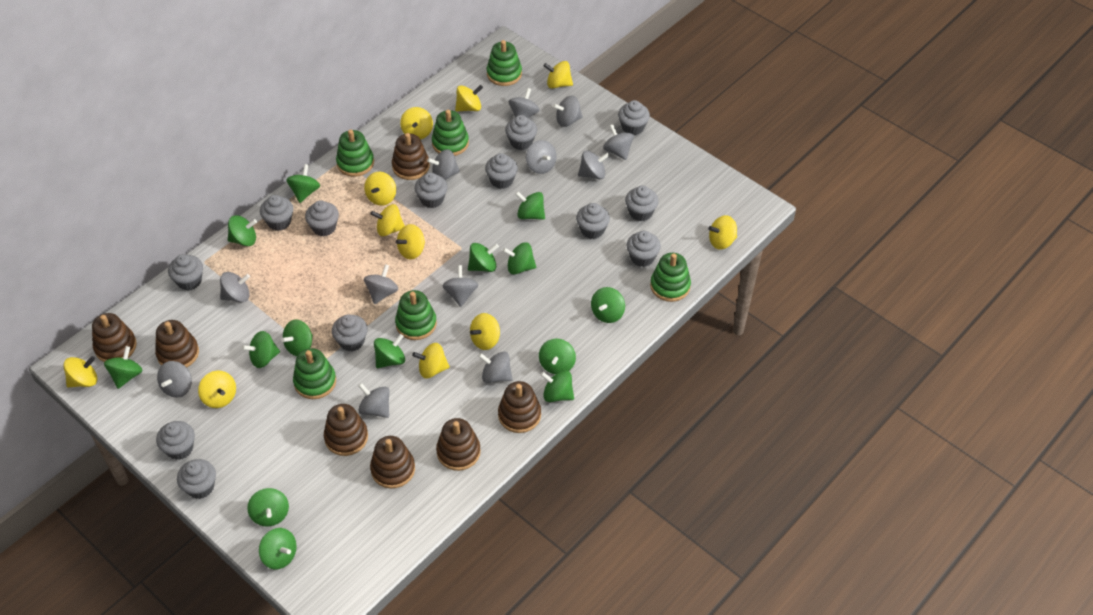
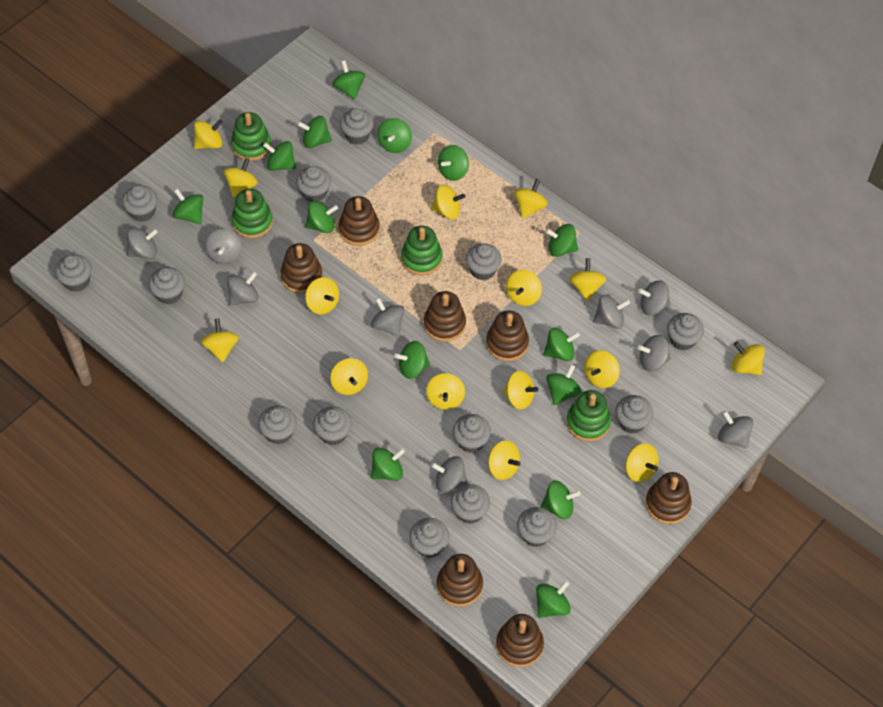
green stacking toy: 6 -> 4
grey cupcake: 13 -> 14
grey spinning top: 12 -> 9
yellow spinning top: 11 -> 15

